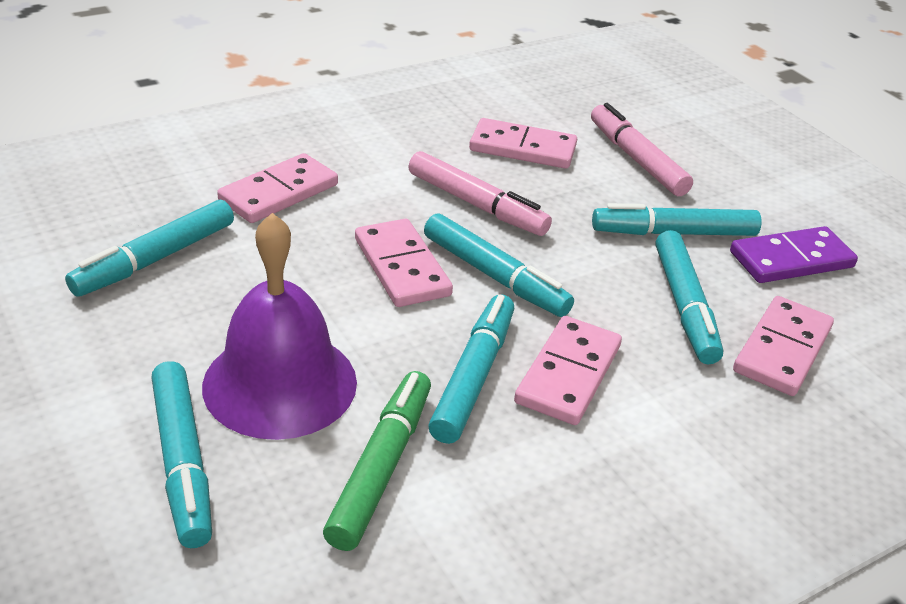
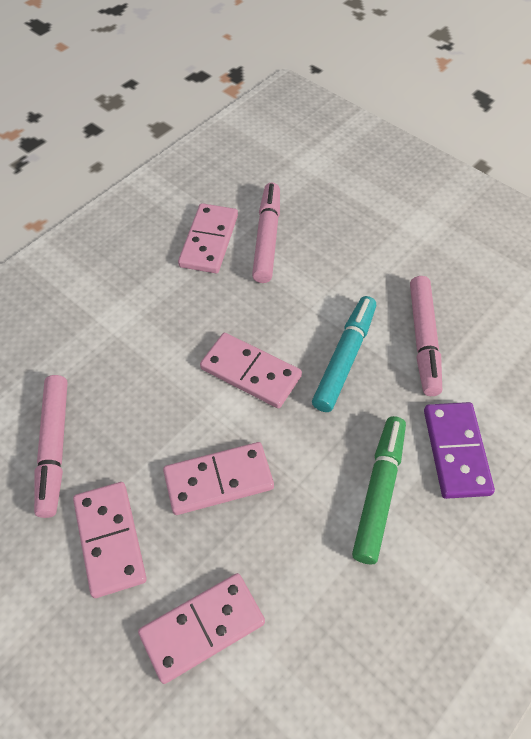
pink marker: 2 -> 3
purple bell: 1 -> 0
turquoise marker: 6 -> 1

